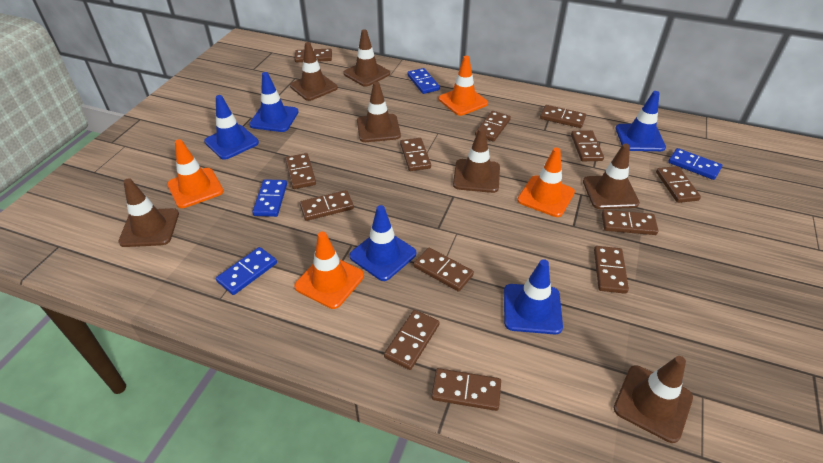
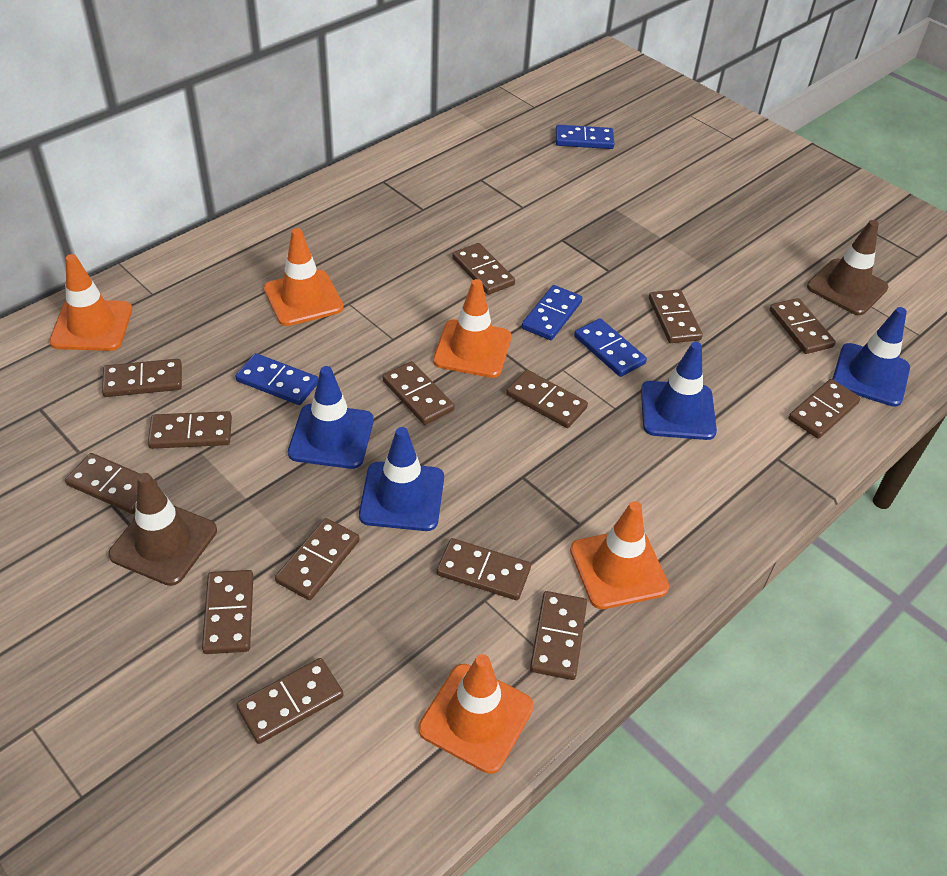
blue traffic cone: 5 -> 4
brown domino: 13 -> 14
brown traffic cone: 7 -> 2
orange traffic cone: 4 -> 5

